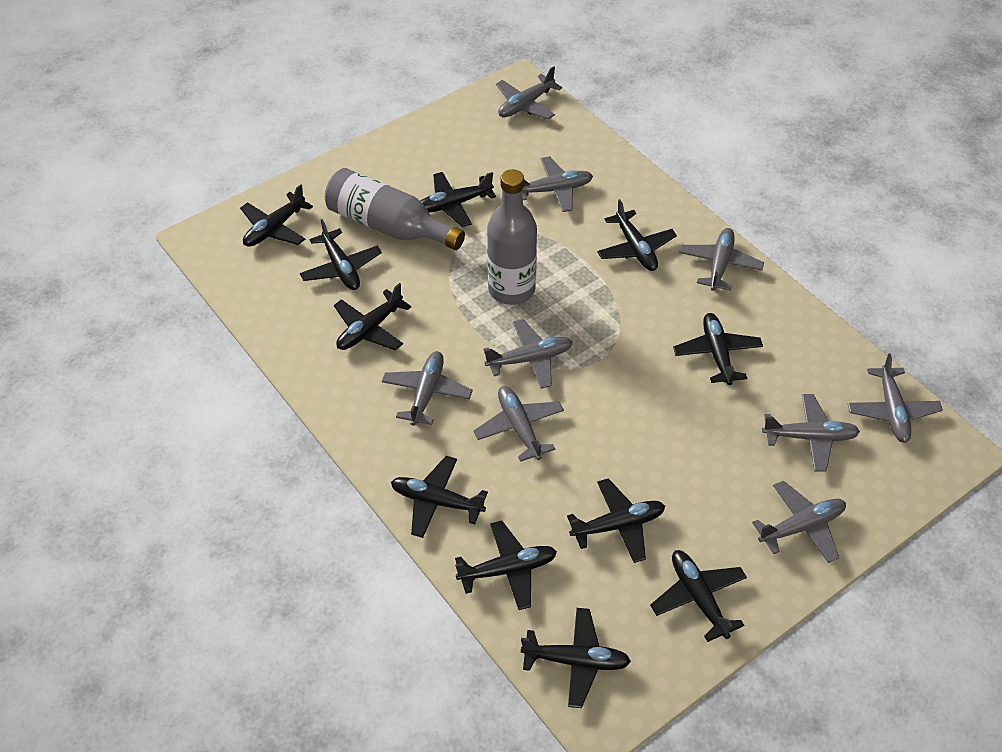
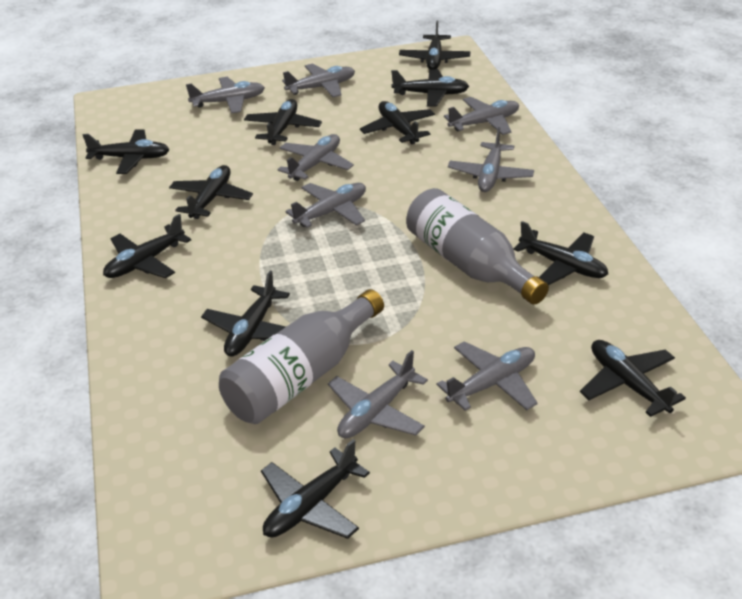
grey plane: 9 -> 8

